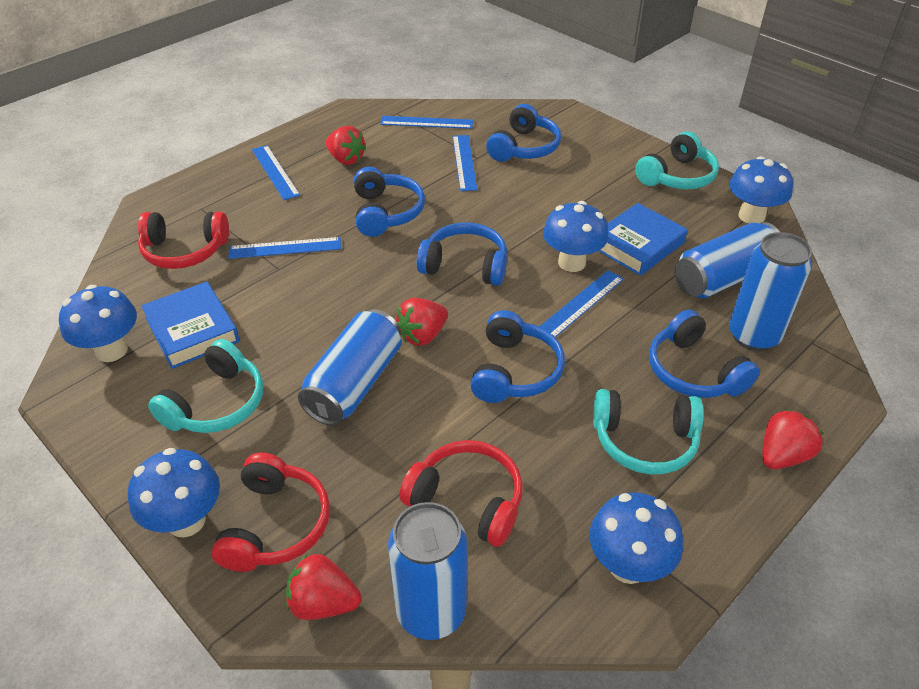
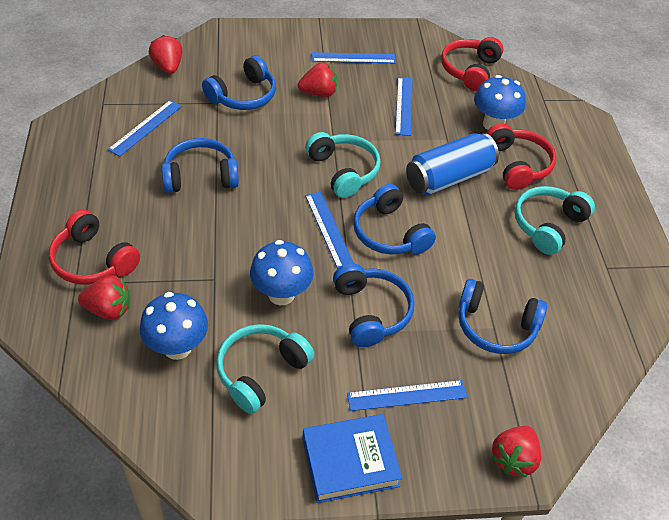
blue book: 2 -> 1
blue can: 4 -> 1
blue mushroom: 5 -> 3

